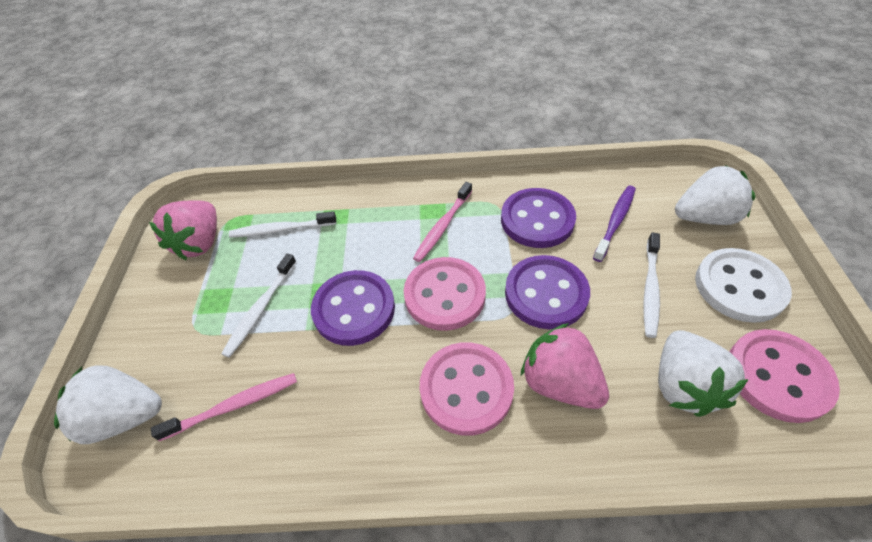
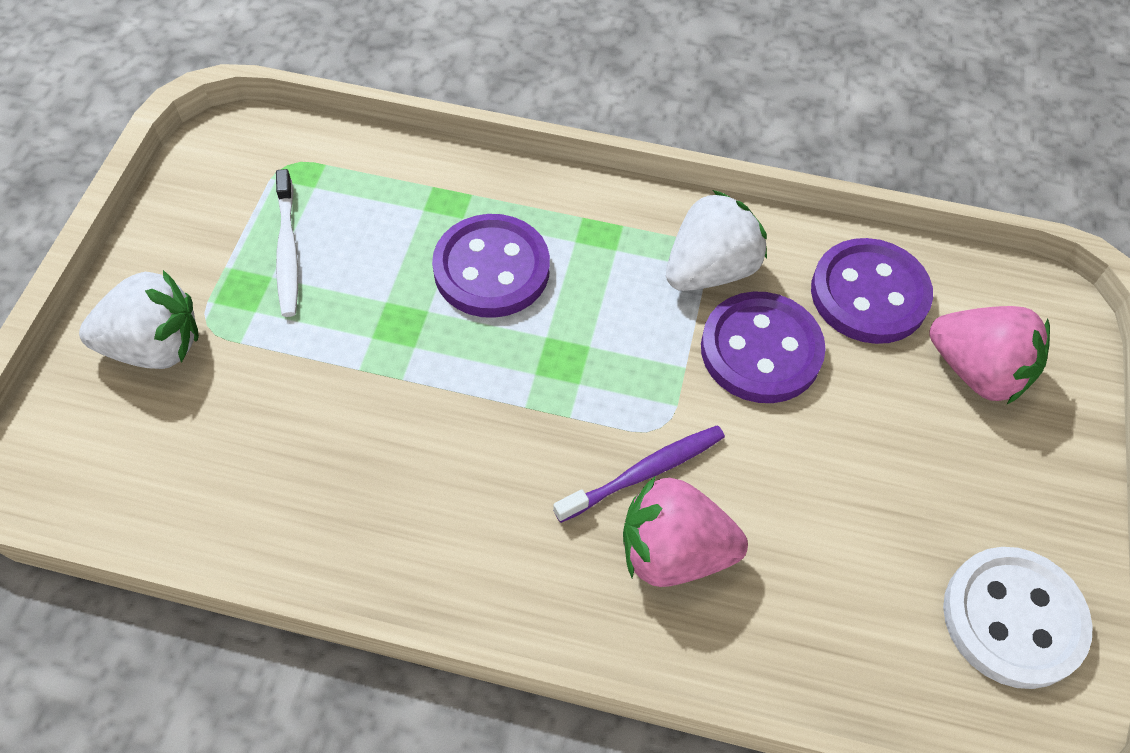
pink button: 3 -> 0
pink toothbrush: 2 -> 0
white strawberry: 3 -> 2
white toothbrush: 3 -> 1

